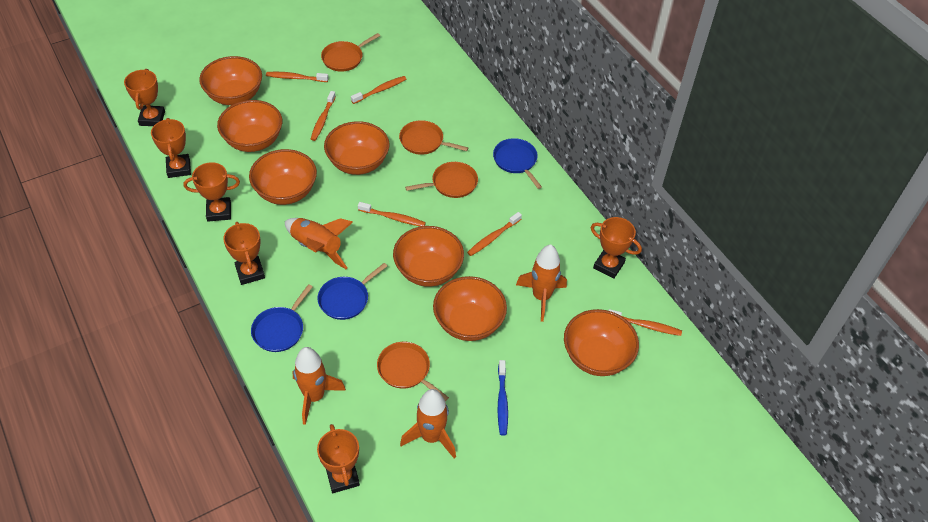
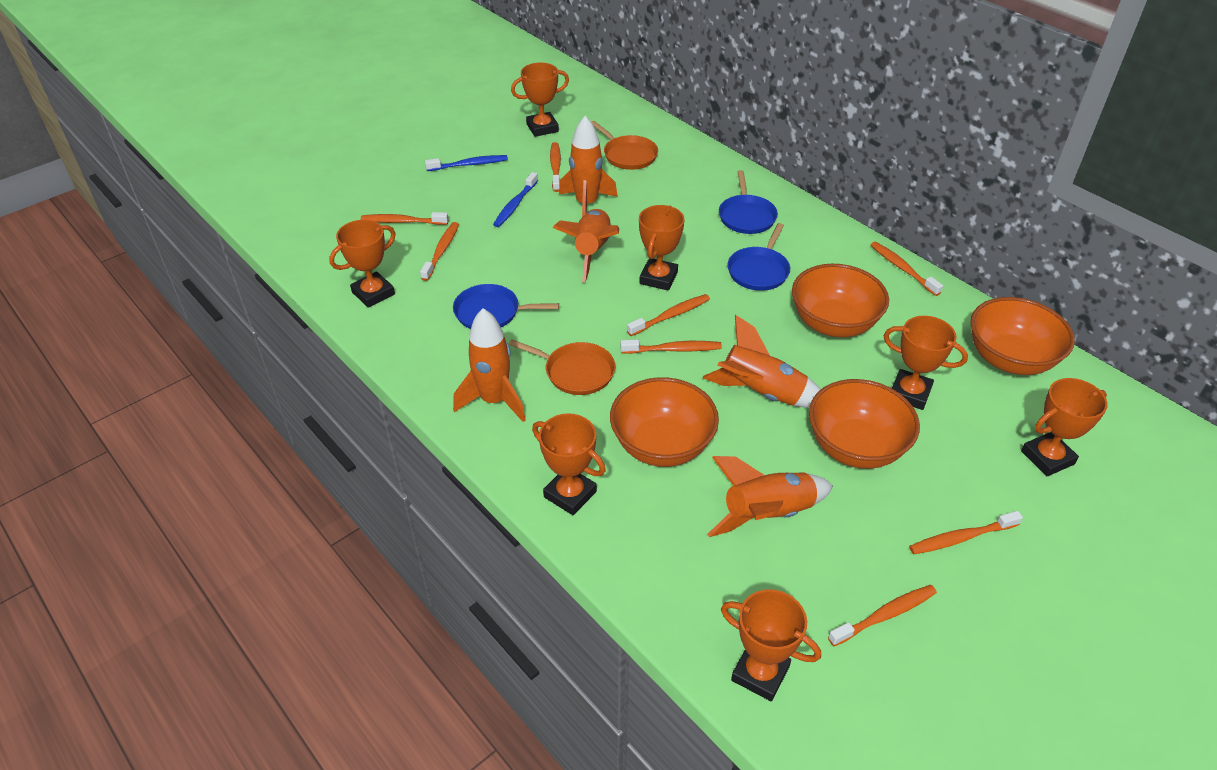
blue toothbrush: 1 -> 2
orange bowl: 7 -> 4
orange pan: 4 -> 2
orange rocket: 4 -> 5
orange toothbrush: 6 -> 8
orange trophy: 6 -> 7

